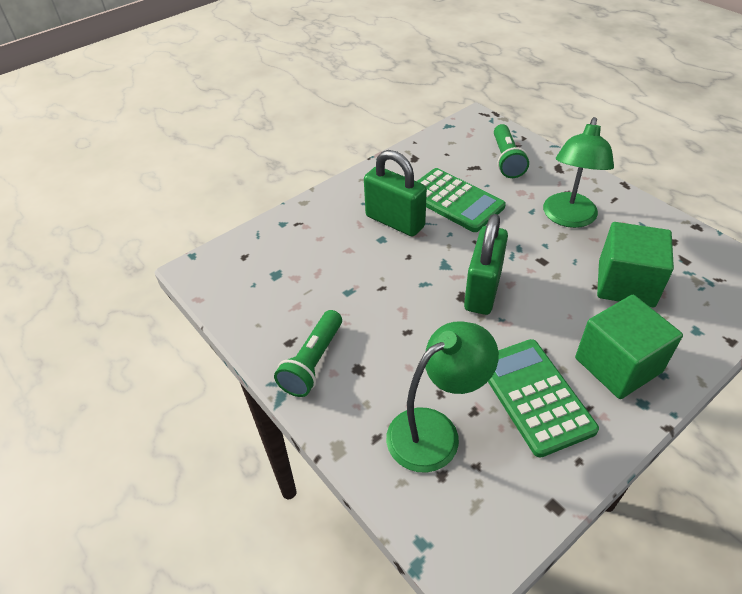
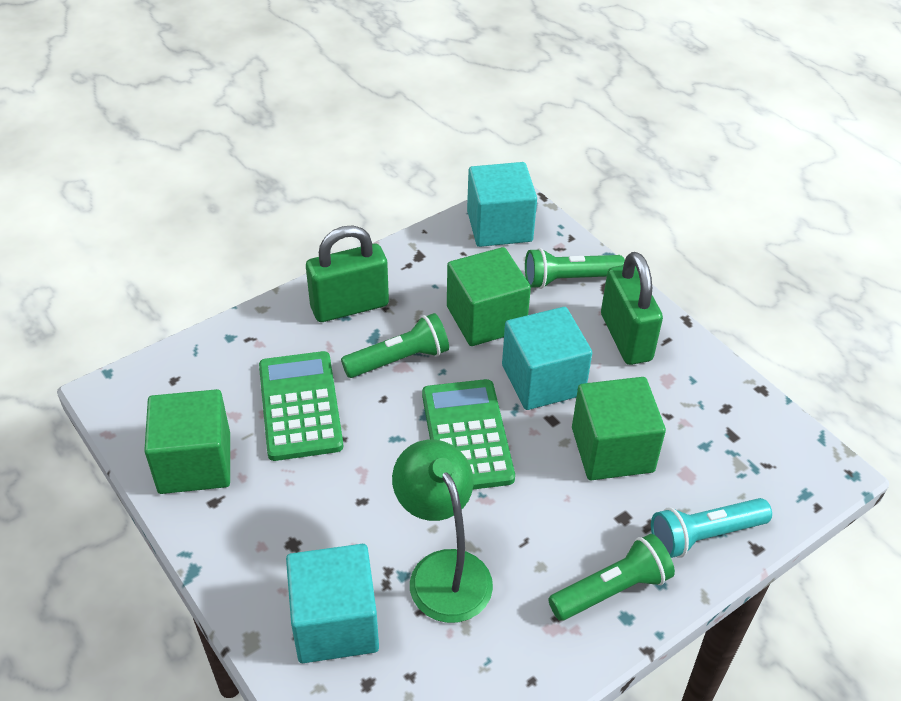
green cube: 2 -> 3
green flashlight: 2 -> 3
green lamp: 2 -> 1
turquoise cube: 0 -> 3
turquoise flashlight: 0 -> 1

